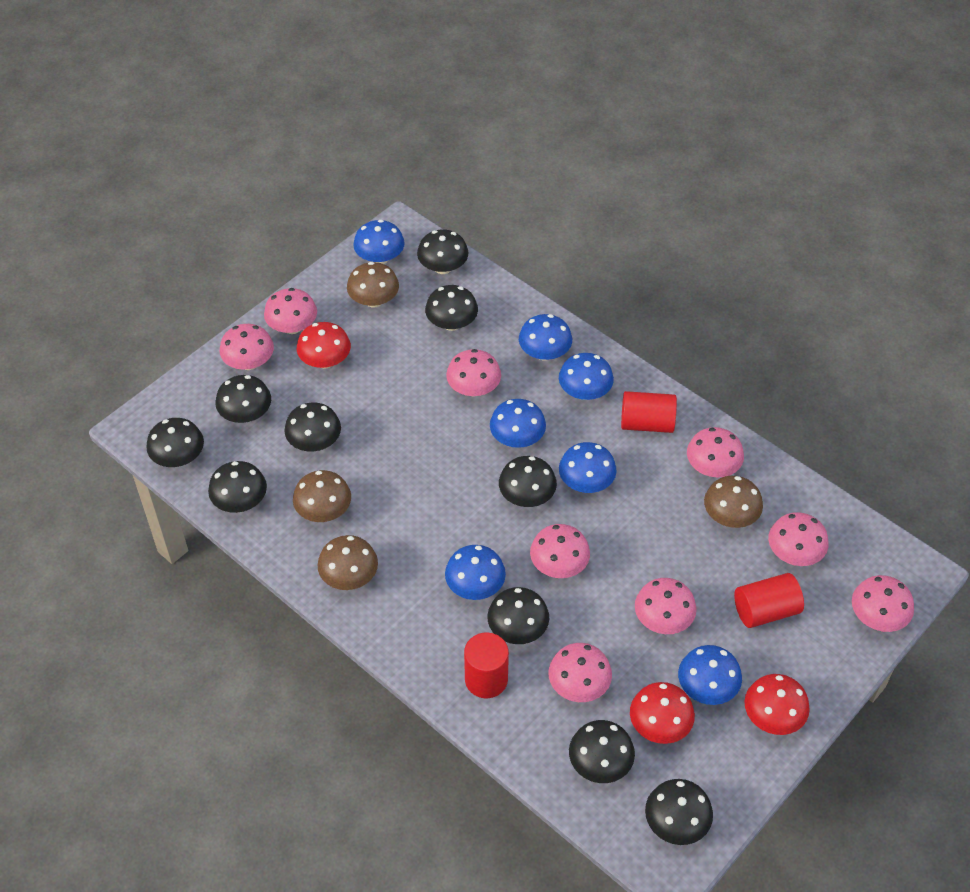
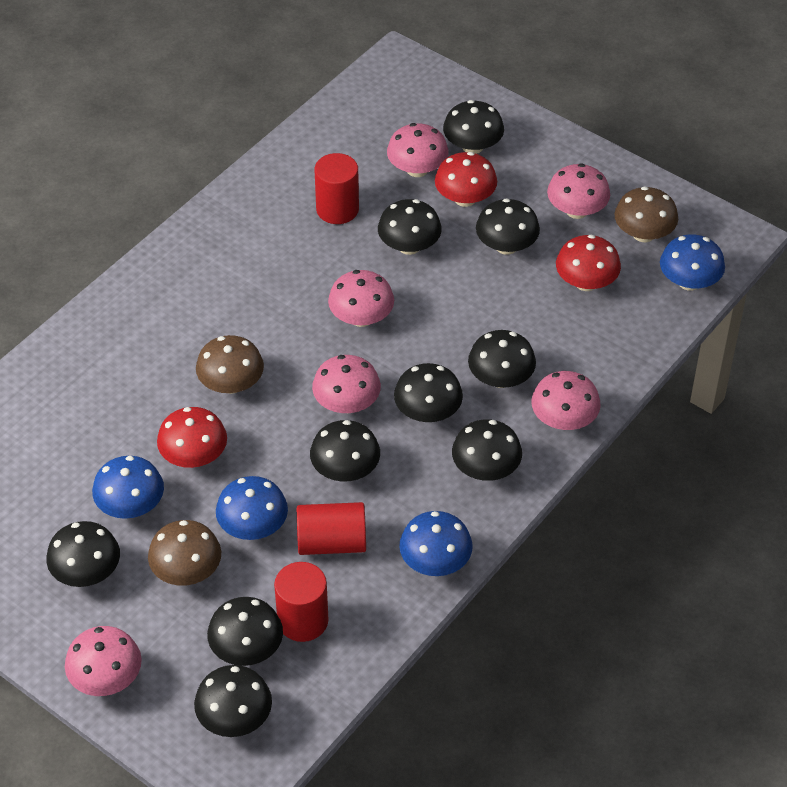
blue mushroom: 7 -> 4
brown mushroom: 4 -> 3
pink mushroom: 9 -> 6

